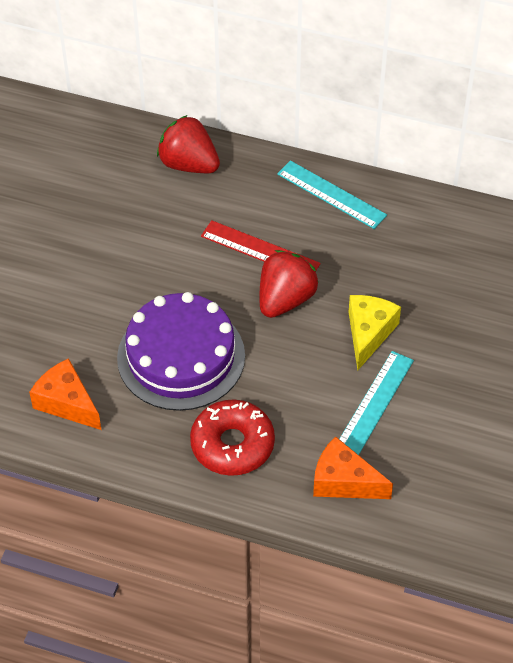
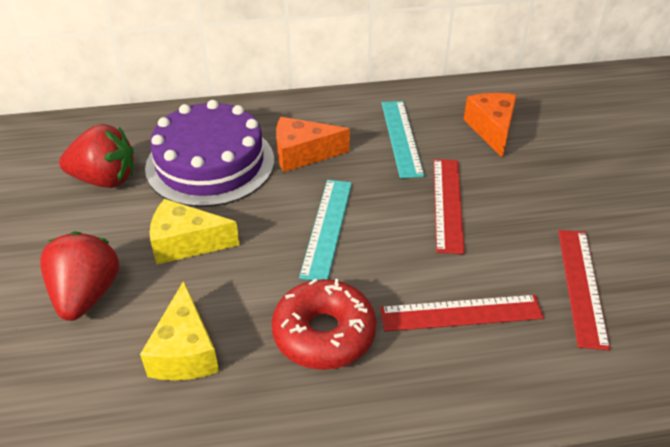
red ruler: 1 -> 3
yellow cheese: 1 -> 2

